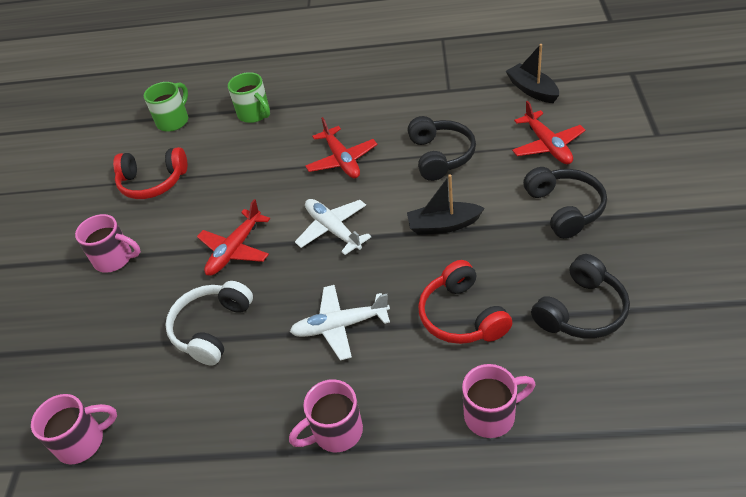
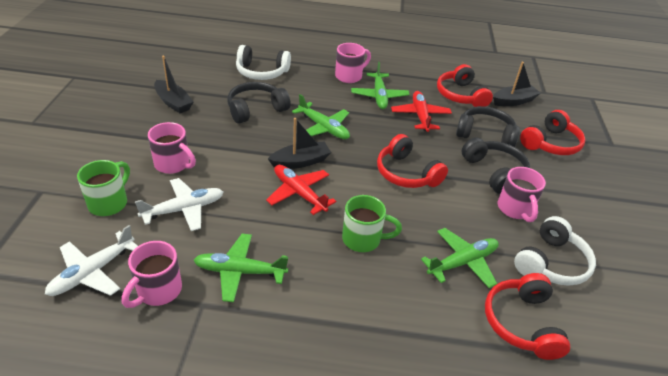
black boat: 2 -> 3
green plane: 0 -> 4
red headphones: 2 -> 4
red plane: 3 -> 2
white headphones: 1 -> 2

